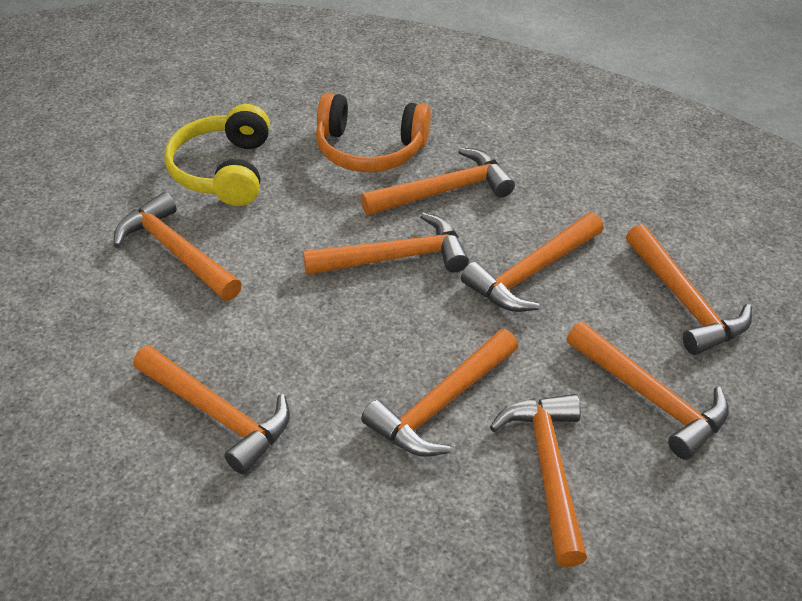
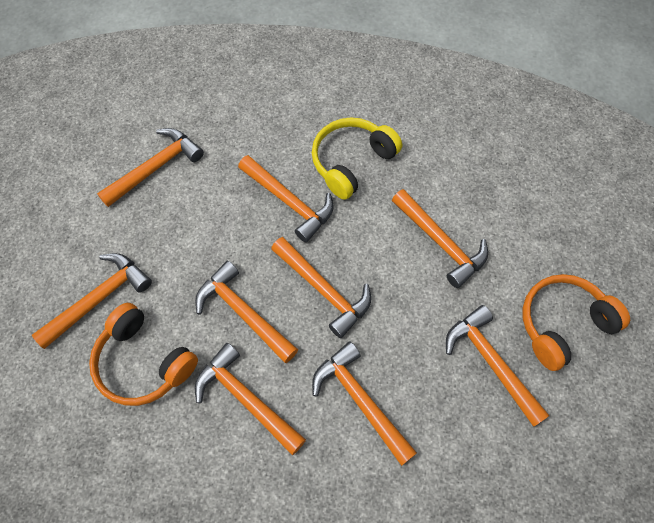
orange headphones: 1 -> 2

